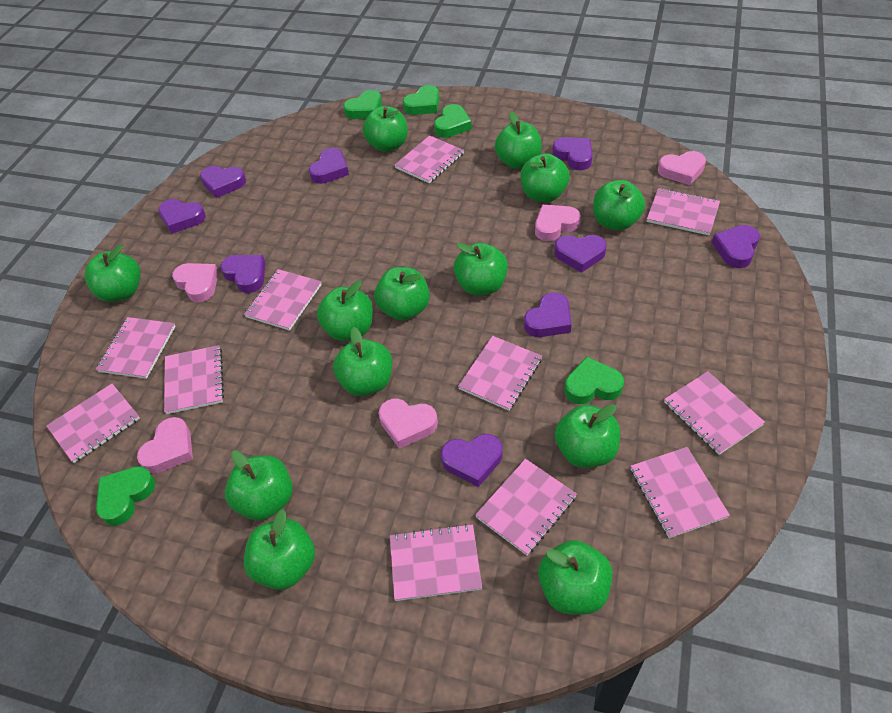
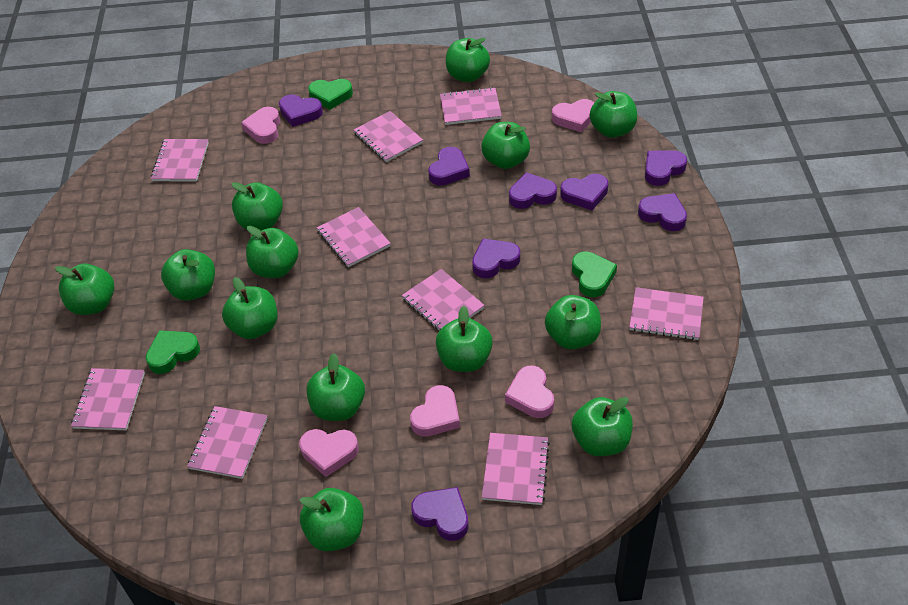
green heart: 5 -> 3
pink notebook: 11 -> 9
purple heart: 9 -> 8

